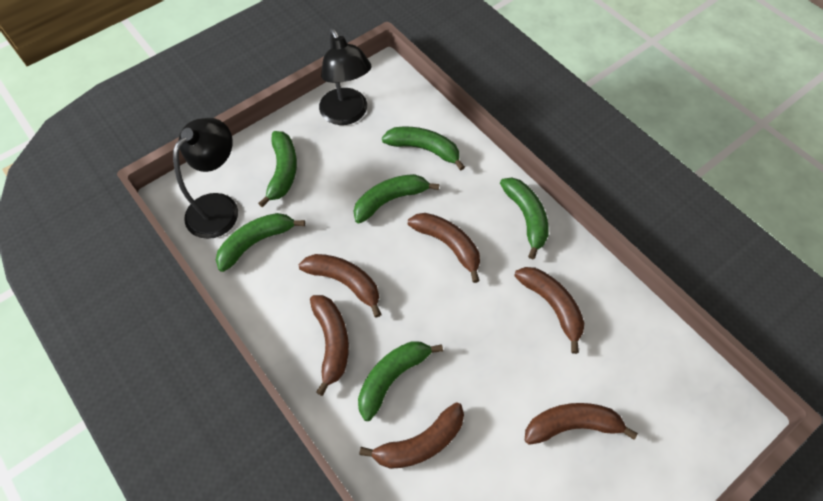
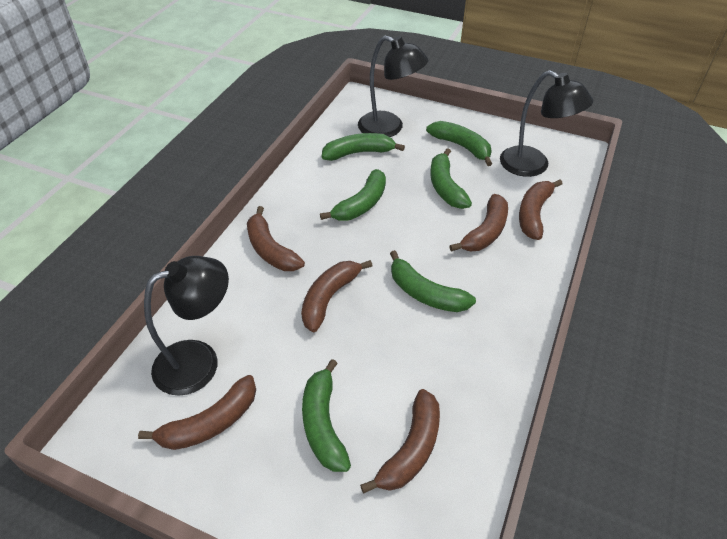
black lamp: 2 -> 3

